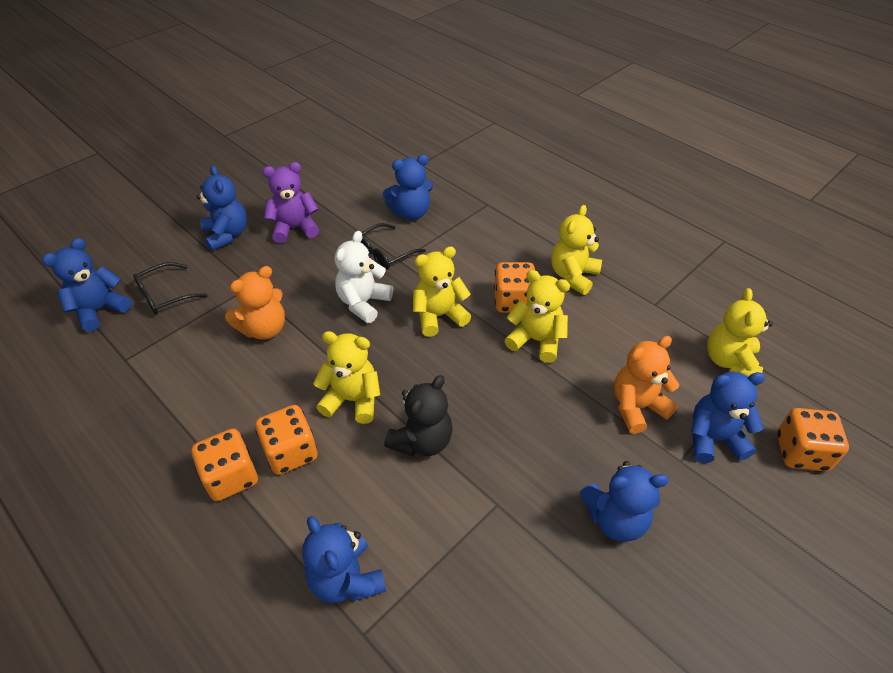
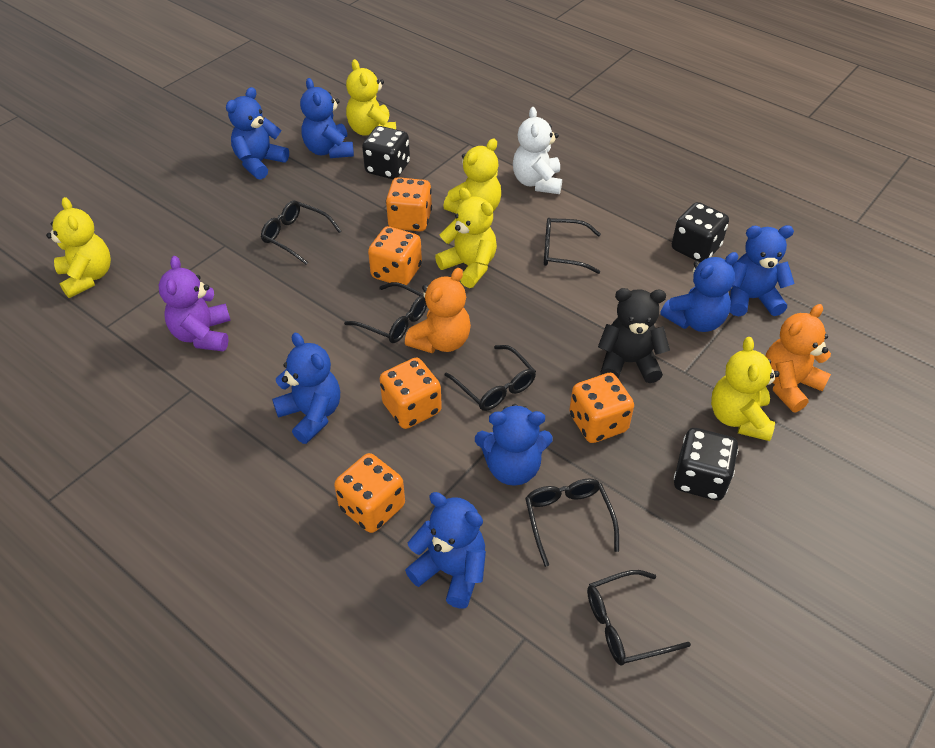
black dice: 0 -> 3
black glasses: 2 -> 6
blue teddy bear: 6 -> 7
orange dice: 4 -> 5

